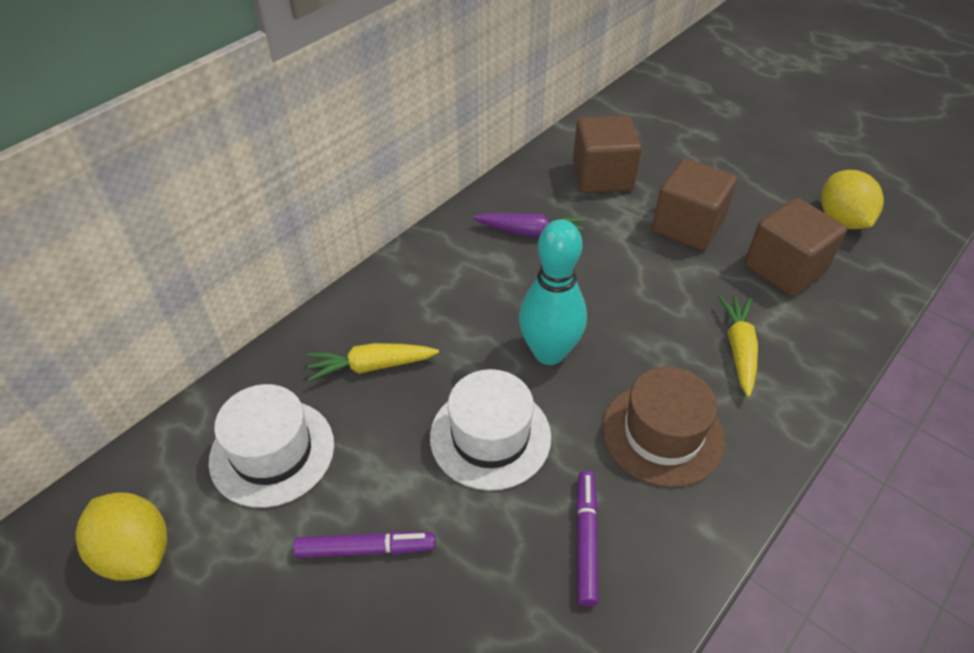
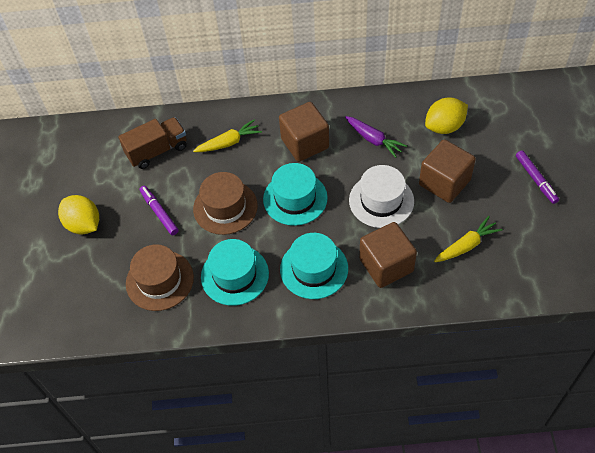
brown hat: 1 -> 2
brown truck: 0 -> 1
turquoise bowling pin: 1 -> 0
turquoise hat: 0 -> 3
white hat: 2 -> 1

